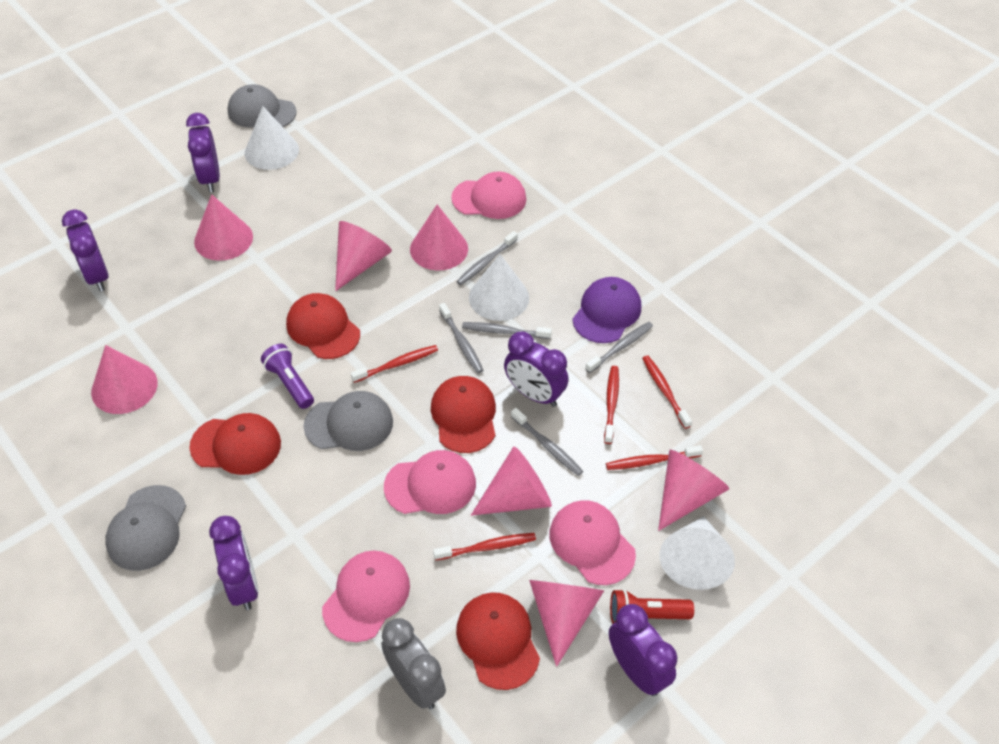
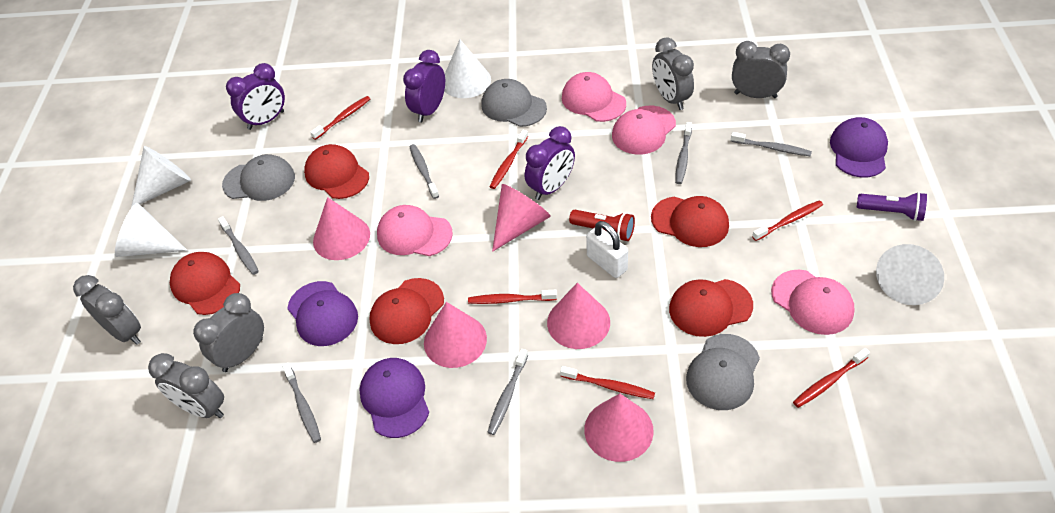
grey clock: 1 -> 5
grey toothbrush: 5 -> 6
pink cone: 7 -> 5
purple cap: 1 -> 3
purple clock: 5 -> 3
red cap: 4 -> 5
red toothbrush: 5 -> 6
white cone: 3 -> 4
white padlock: 0 -> 1

